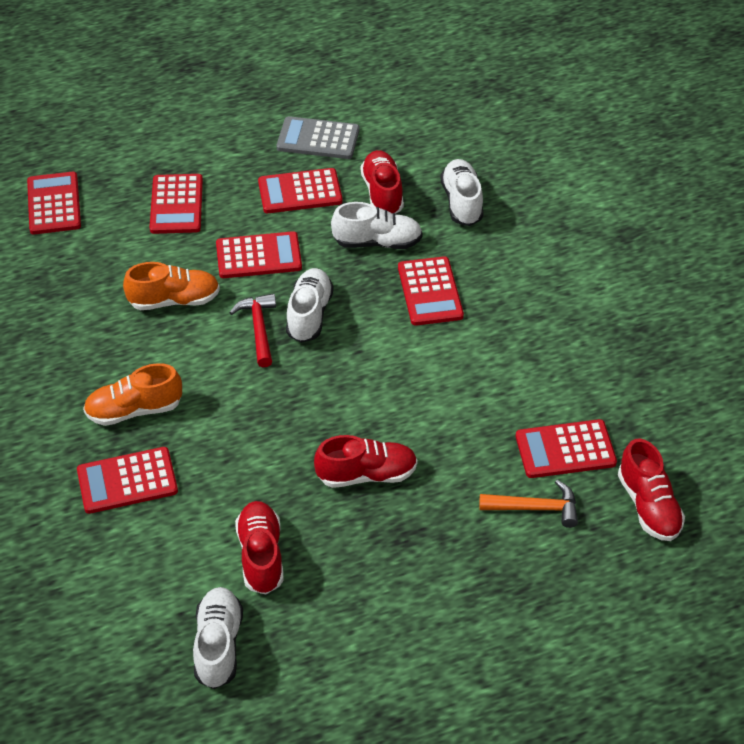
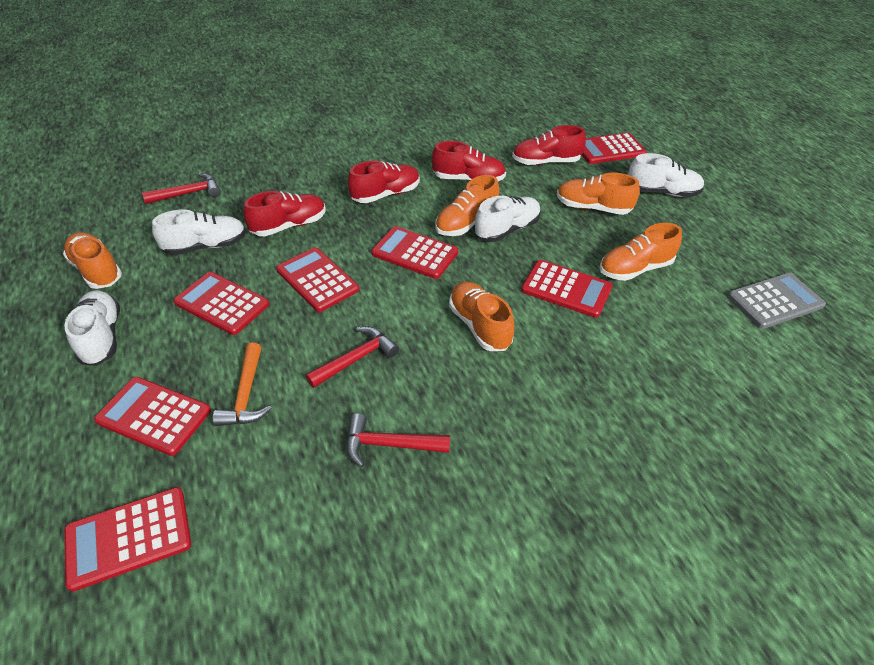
orange shoe: 2 -> 5
red hammer: 1 -> 3

